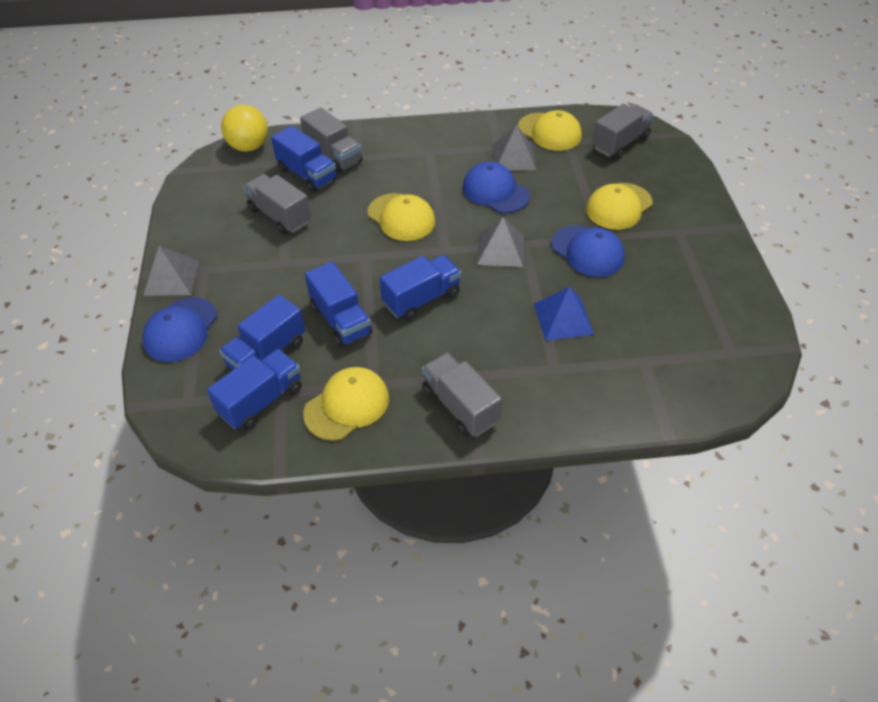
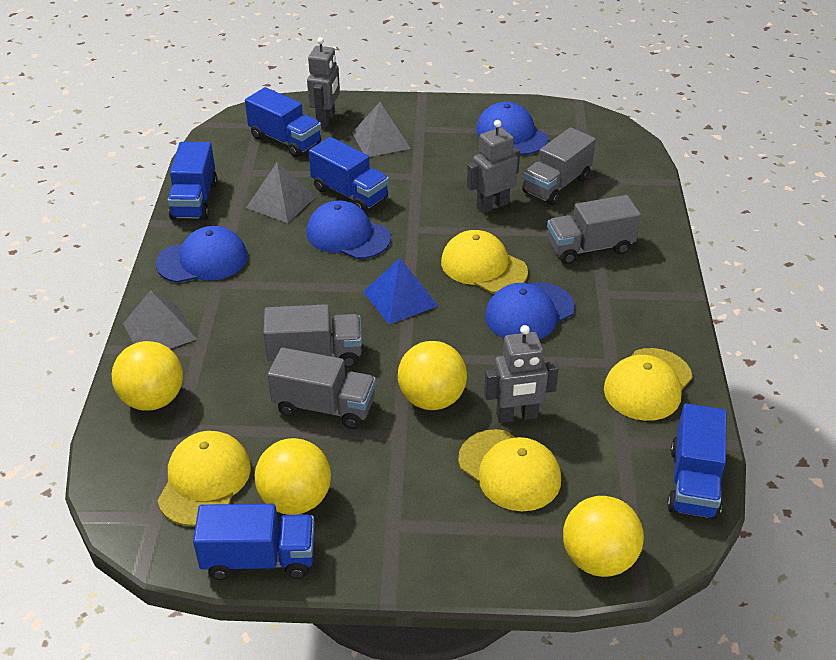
blue cap: 3 -> 4
grey robot: 0 -> 3
yellow ball: 1 -> 4

